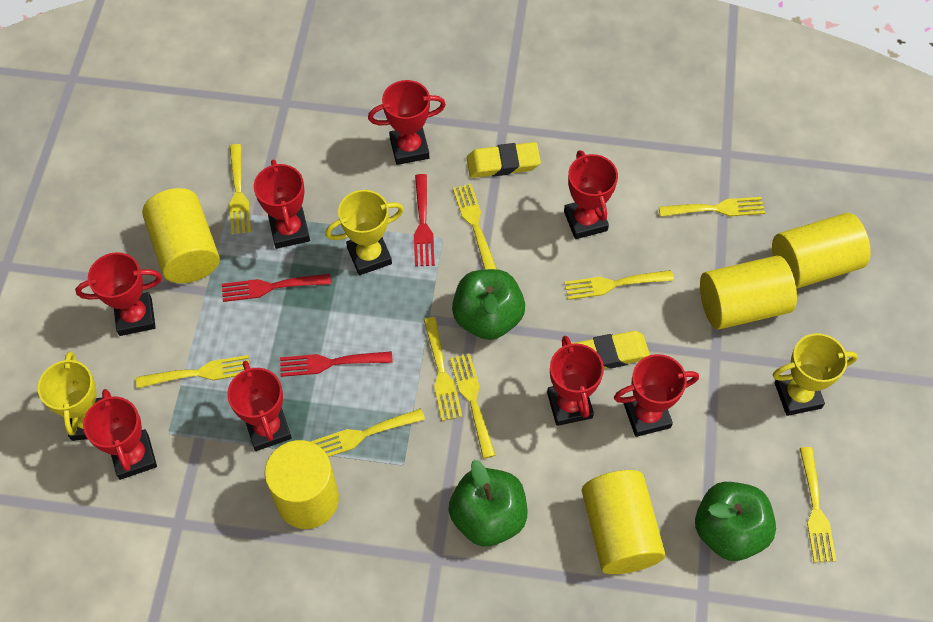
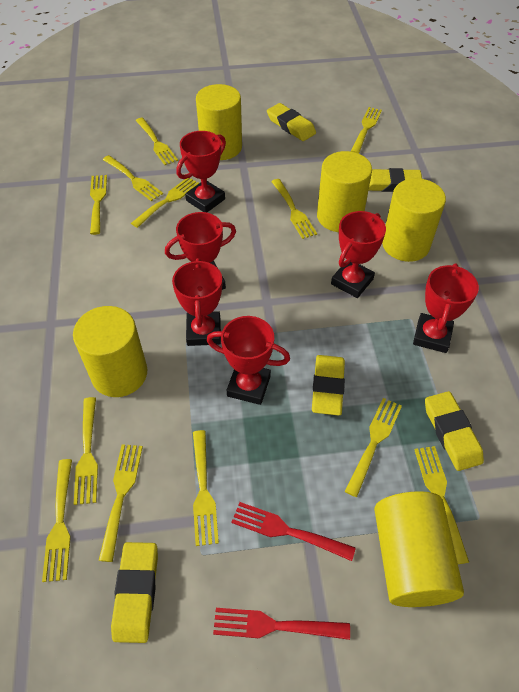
green apple: 3 -> 0
red fork: 3 -> 2
red trophy: 8 -> 6
yellow eraser: 2 -> 5
yellow fork: 9 -> 12
yellow trophy: 3 -> 0

